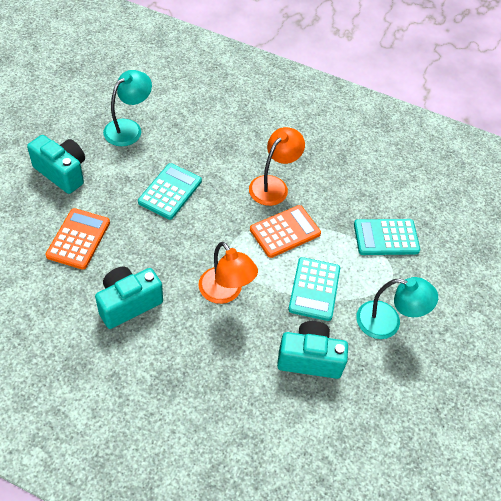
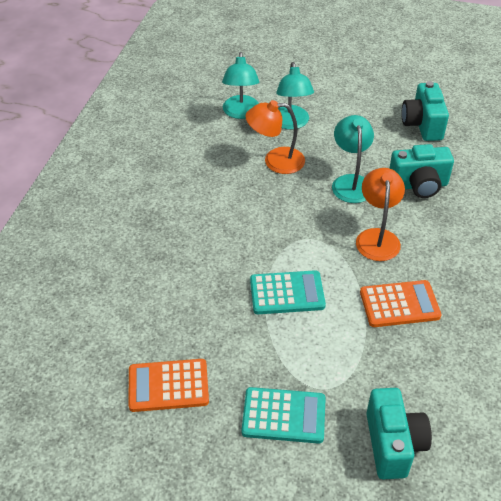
turquoise calculator: 3 -> 2
turquoise lamp: 2 -> 3

